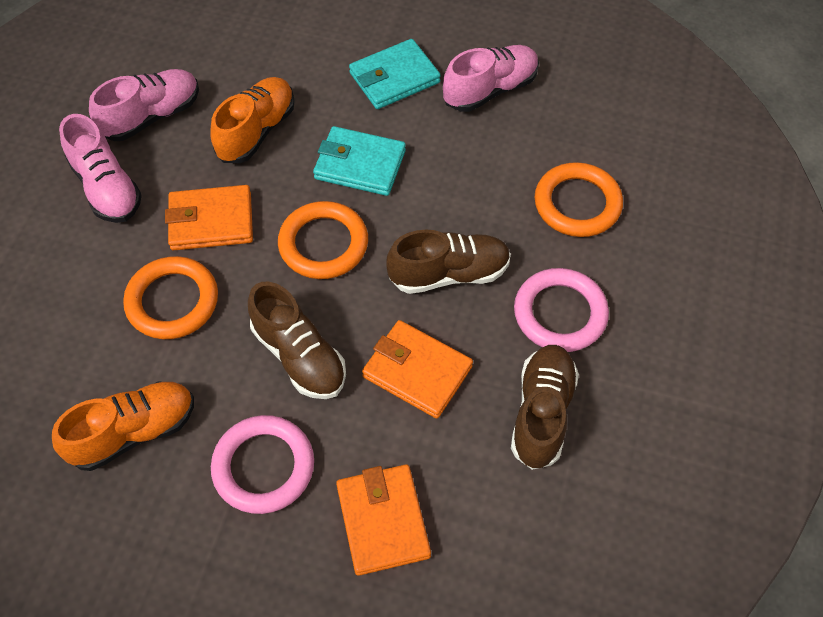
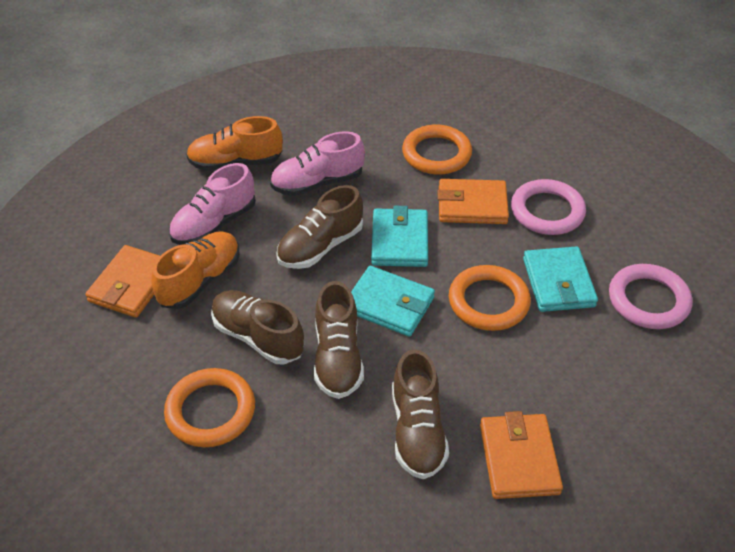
brown shoe: 3 -> 4
pink shoe: 3 -> 2
turquoise wallet: 2 -> 3

